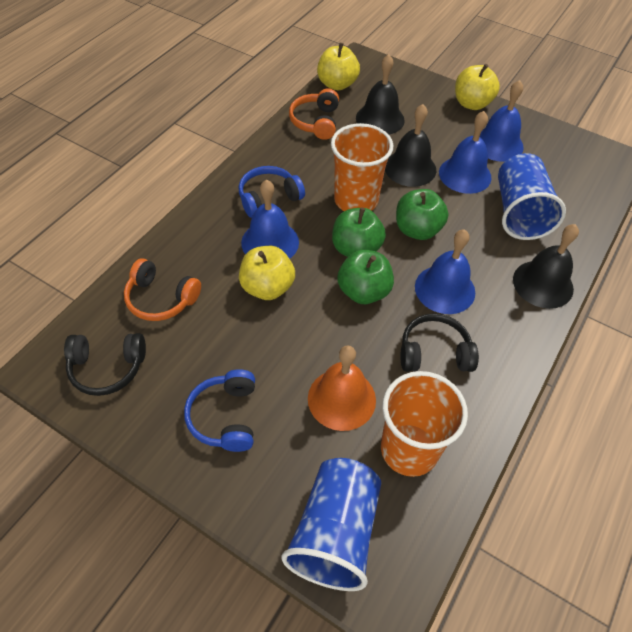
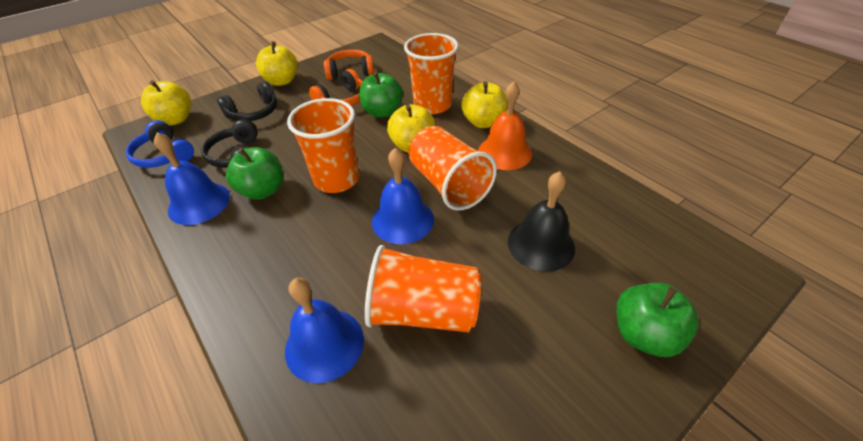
black bell: 3 -> 1
blue bell: 4 -> 3
blue cup: 2 -> 0
blue headphones: 2 -> 1
orange cup: 2 -> 4
yellow apple: 3 -> 4

